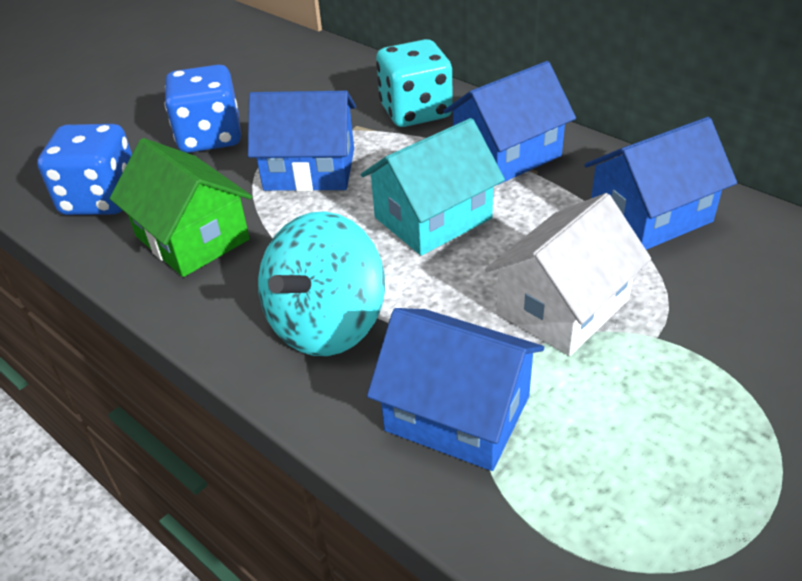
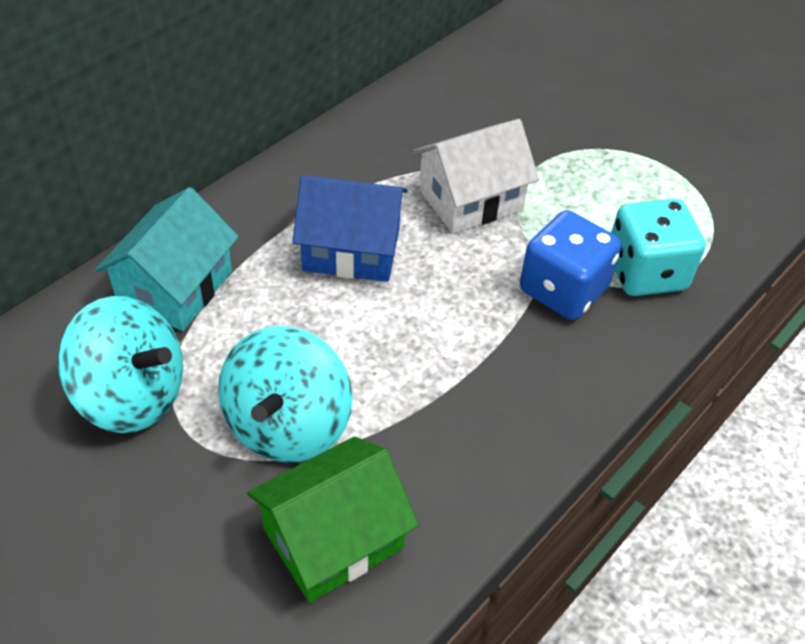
blue dice: 2 -> 1
blue house: 4 -> 1
turquoise spinning top: 1 -> 2

